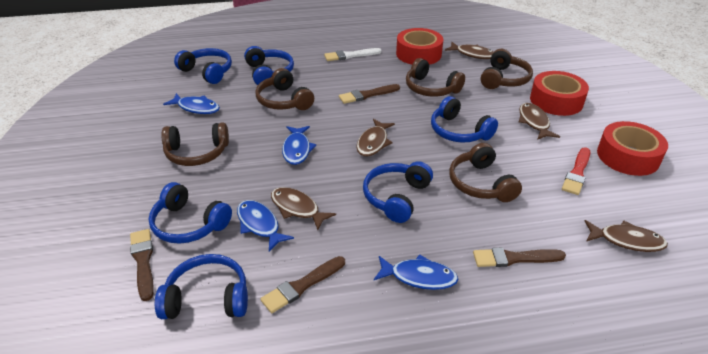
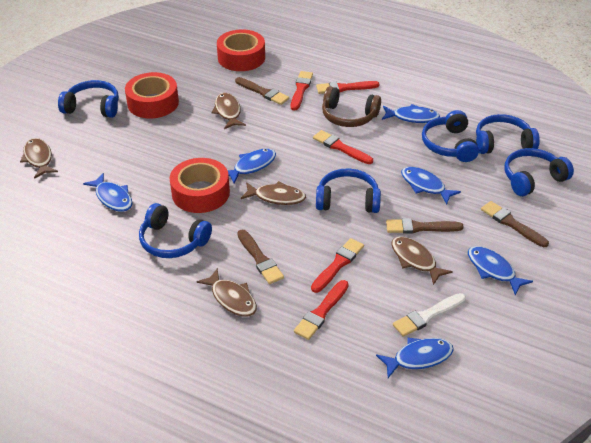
blue fish: 4 -> 6
brown headphones: 5 -> 1
red brush: 1 -> 5

